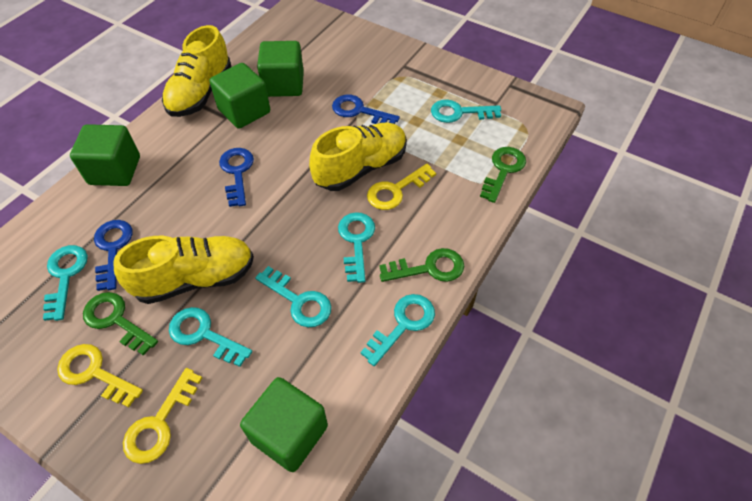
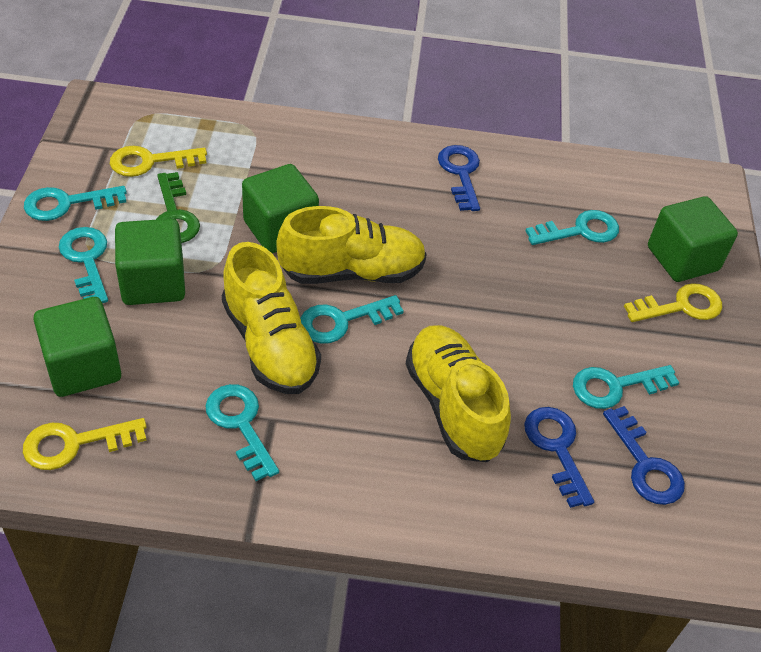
green key: 3 -> 1

